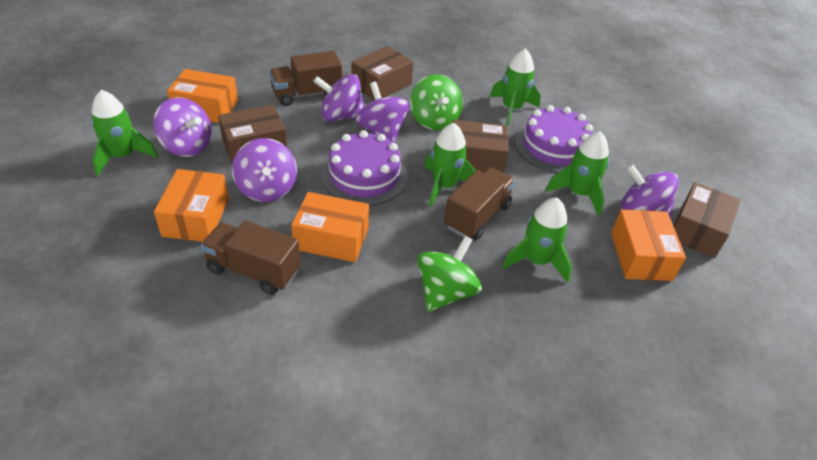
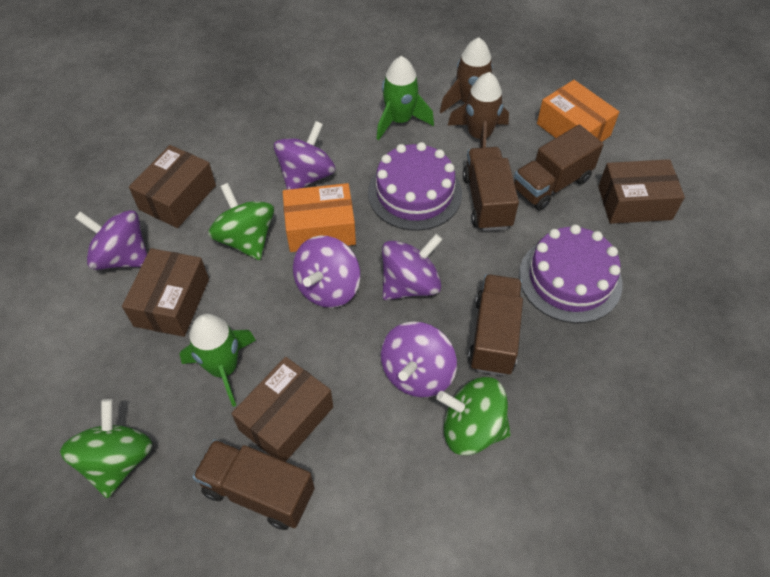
brown rocket: 0 -> 2
brown truck: 3 -> 4
green rocket: 5 -> 2
green spinning top: 2 -> 3
orange box: 4 -> 2

